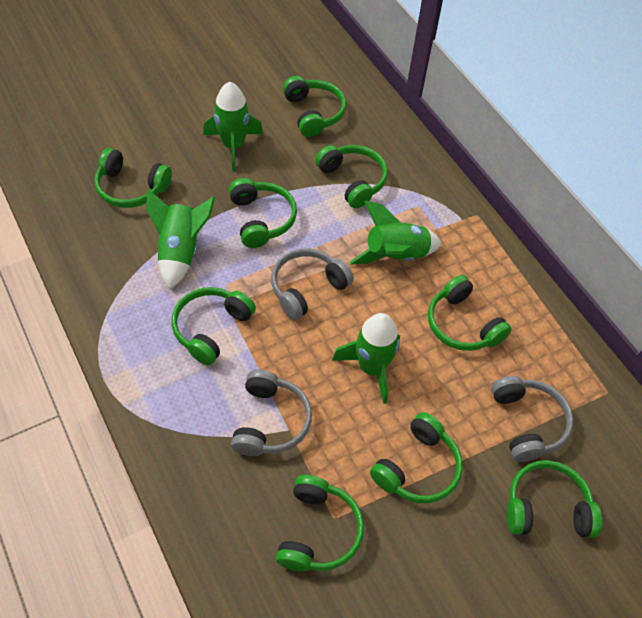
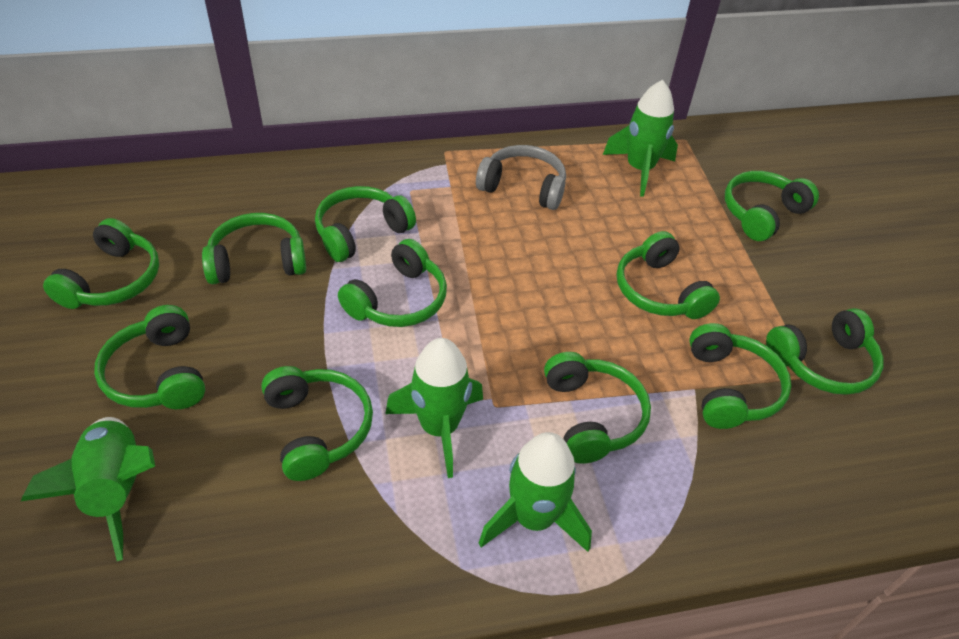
green headphones: 9 -> 11
grey headphones: 3 -> 1

